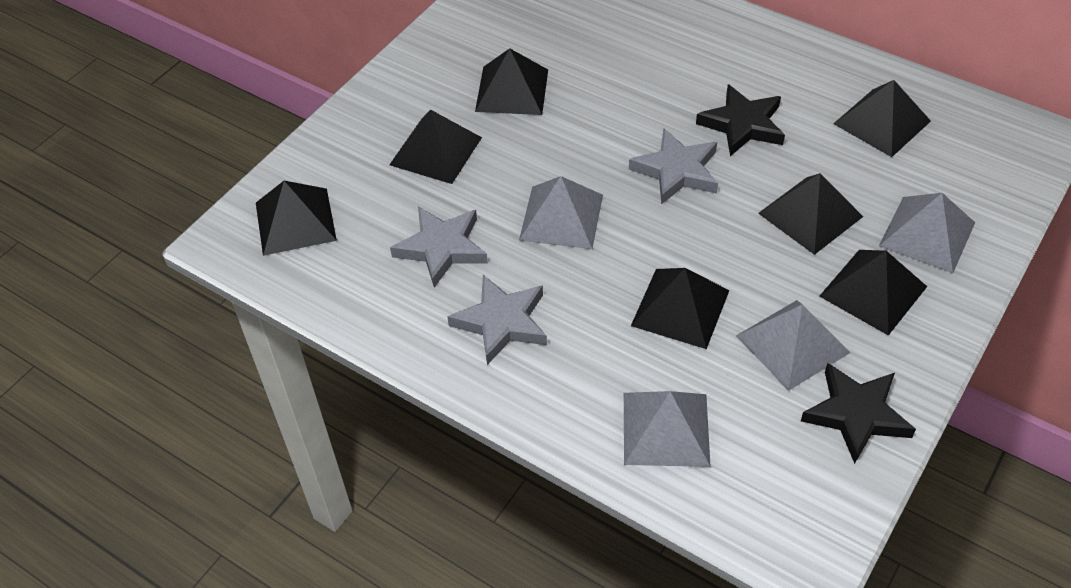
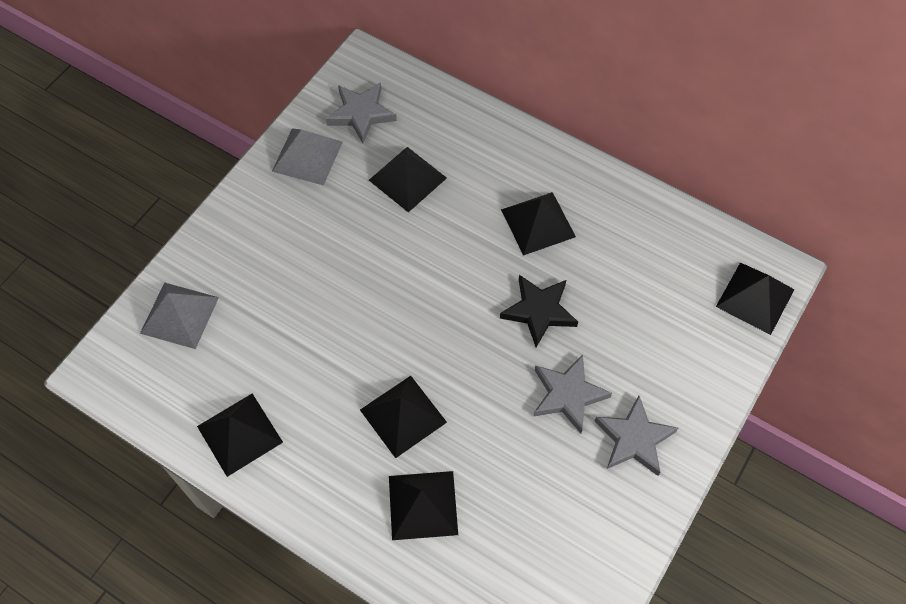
black pyramid: 7 -> 6
black star: 2 -> 1
grey pyramid: 4 -> 2

